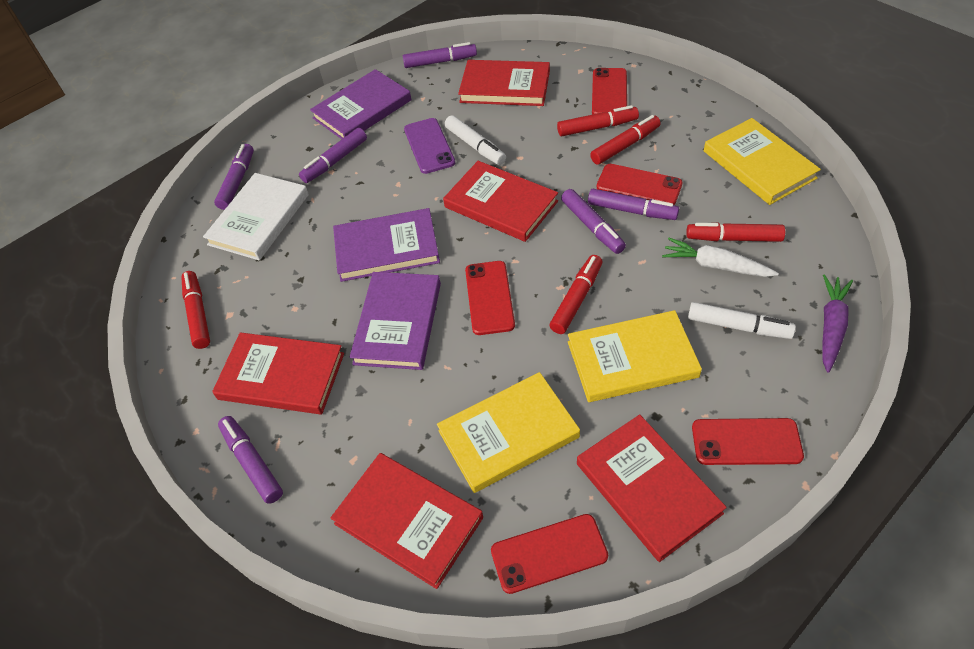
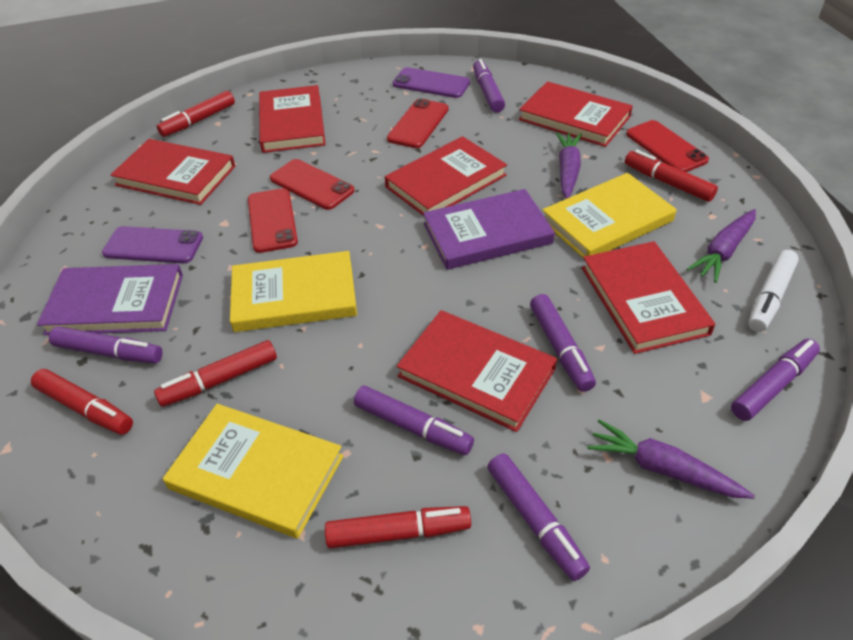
purple book: 3 -> 2
purple carrot: 1 -> 3
purple phone: 1 -> 2
red book: 5 -> 6
red phone: 5 -> 4
white book: 1 -> 0
white carrot: 1 -> 0
white marker: 2 -> 1

